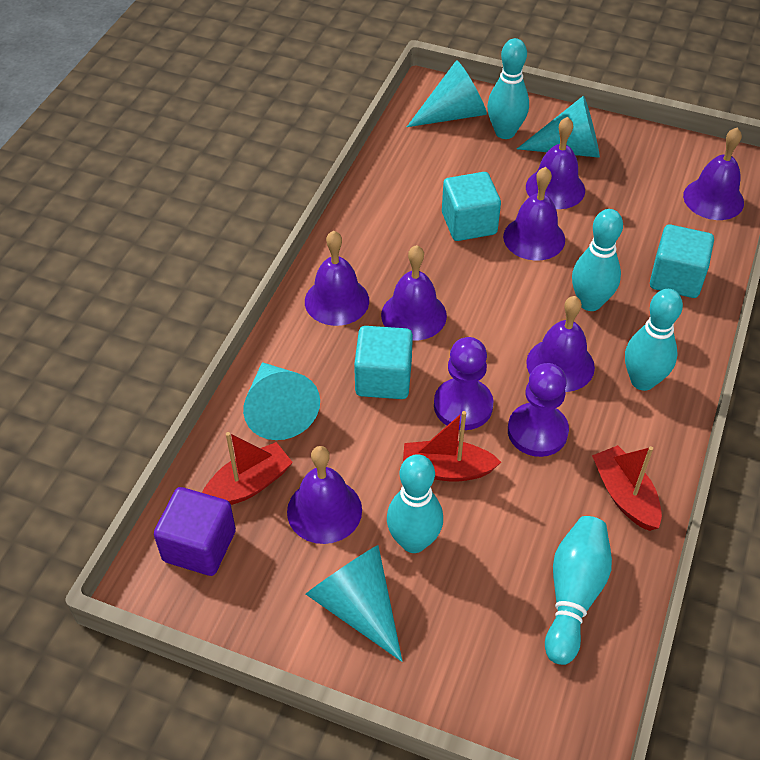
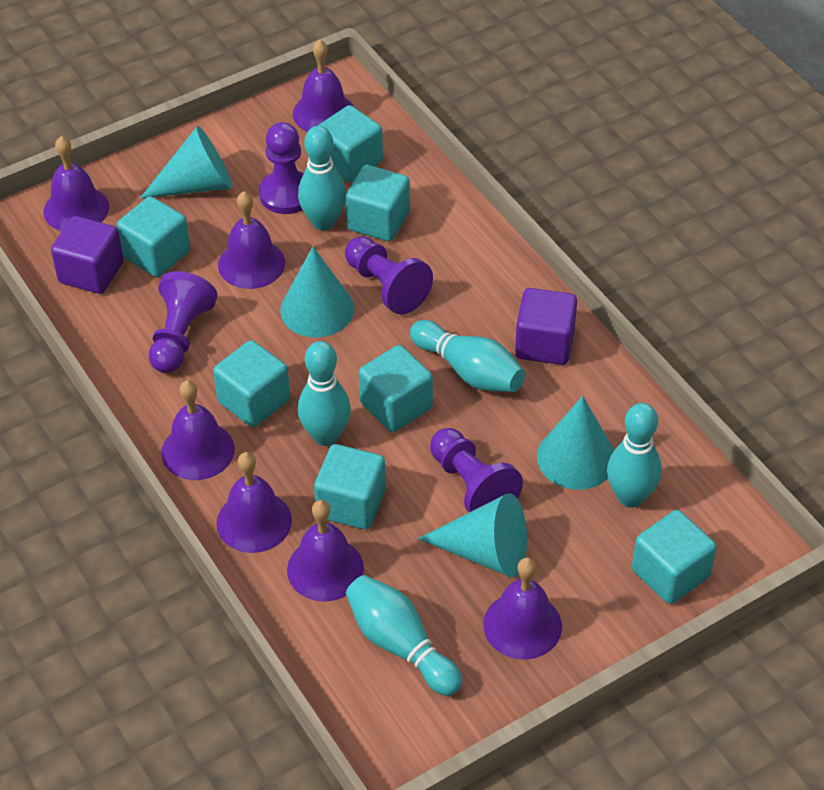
purple cube: 1 -> 2
purple pawn: 2 -> 4
red boat: 3 -> 0
turquoise cube: 3 -> 7

